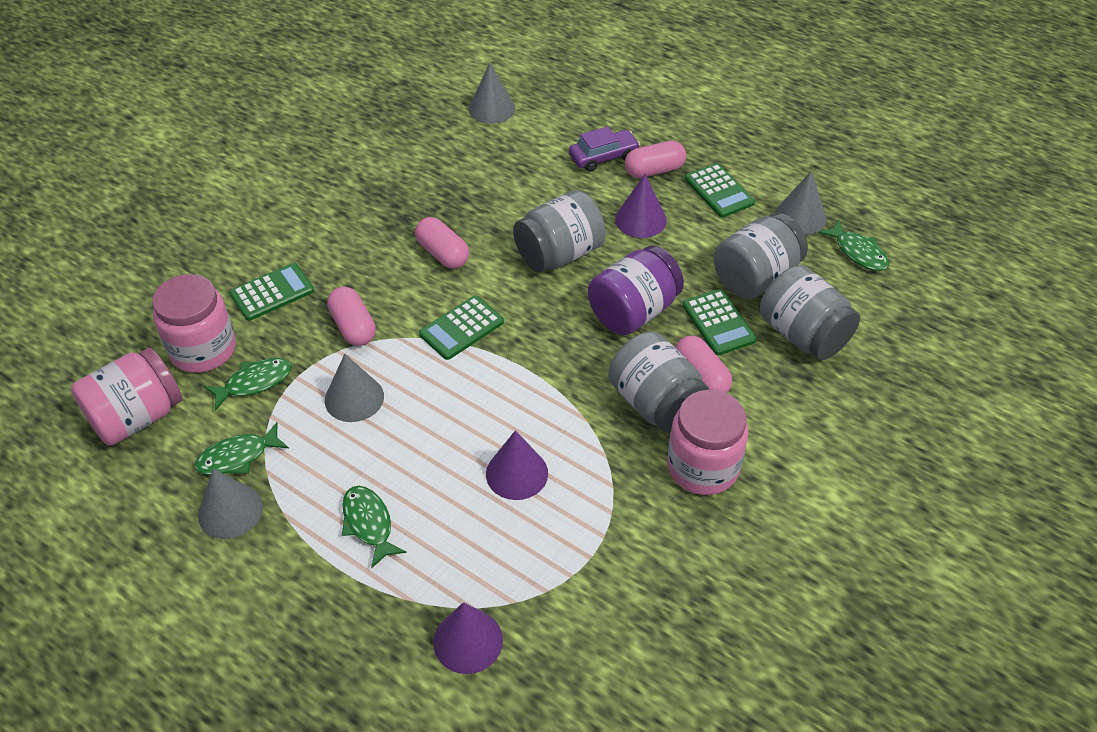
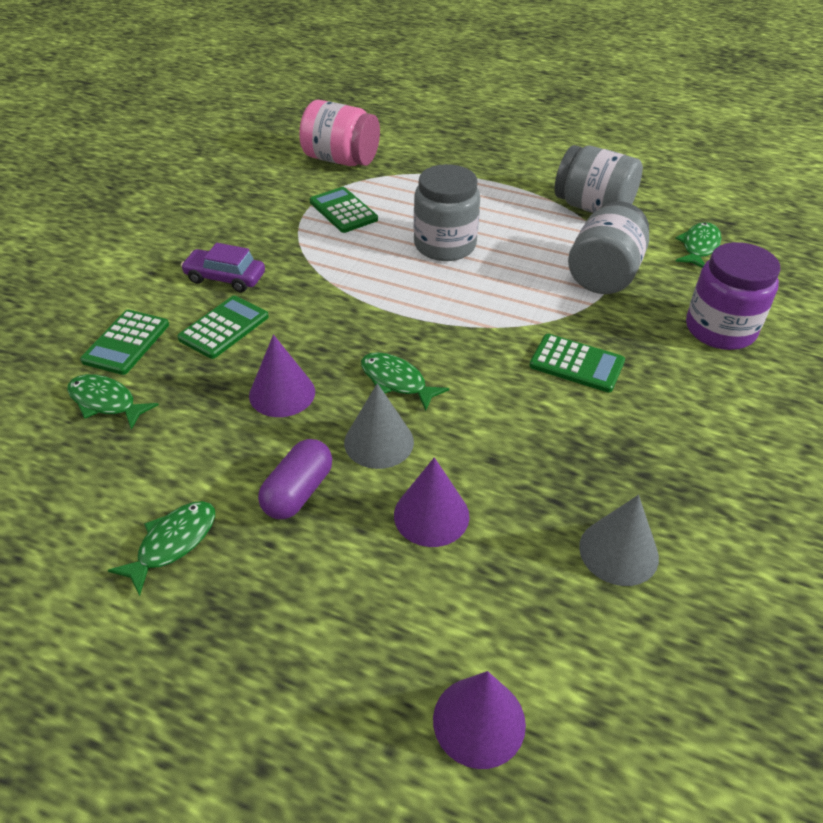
grey cone: 4 -> 2
grey jar: 4 -> 3
pink capsule: 4 -> 0
pink jar: 3 -> 1
purple capsule: 0 -> 1

